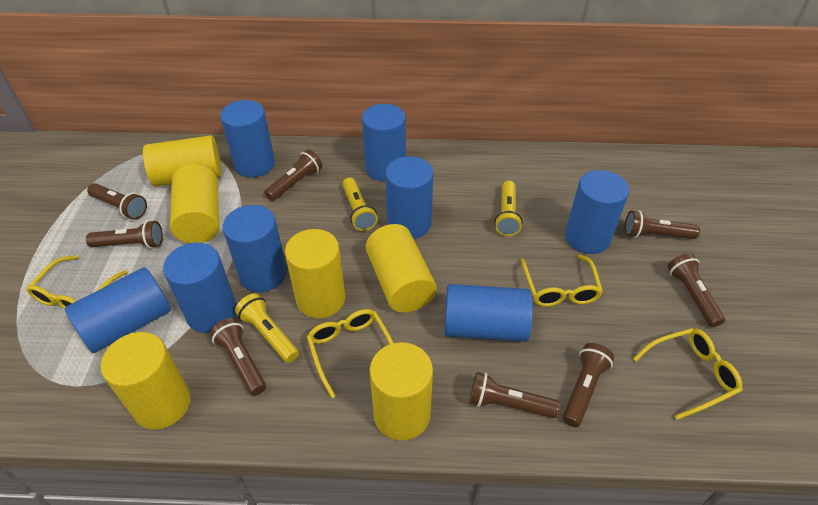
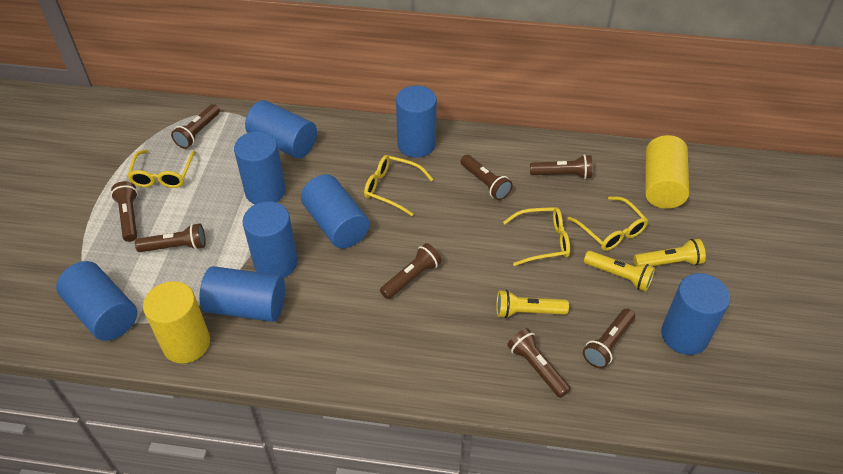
yellow cylinder: 6 -> 2

